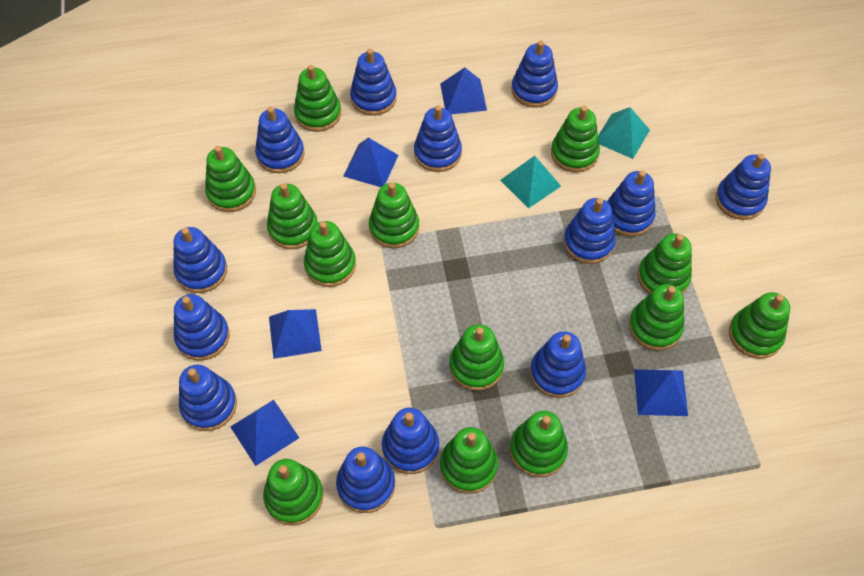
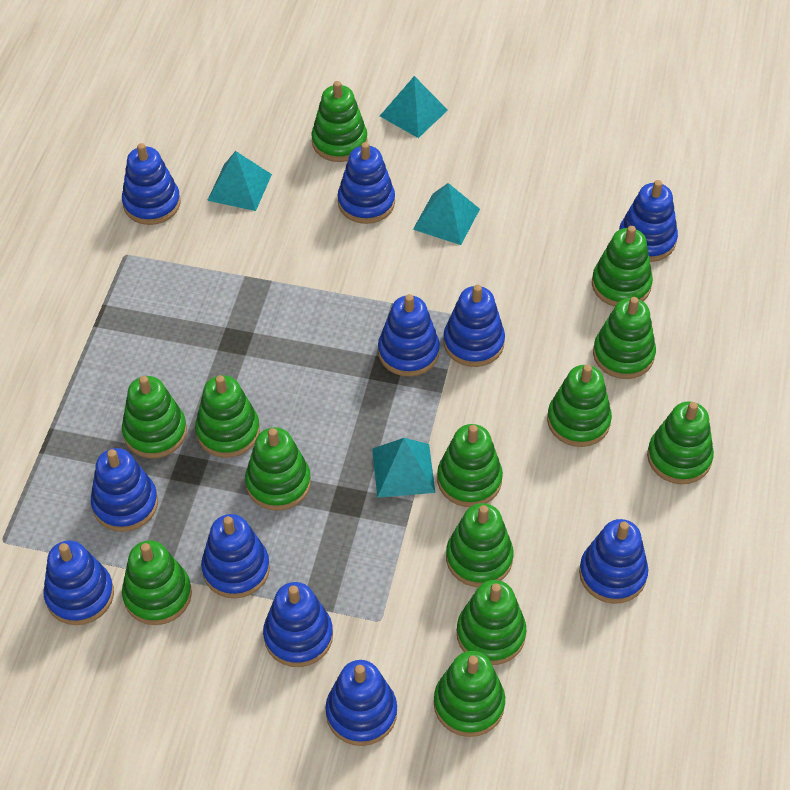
blue pyramid: 5 -> 0
blue stacking toy: 13 -> 11
turquoise pyramid: 2 -> 4

